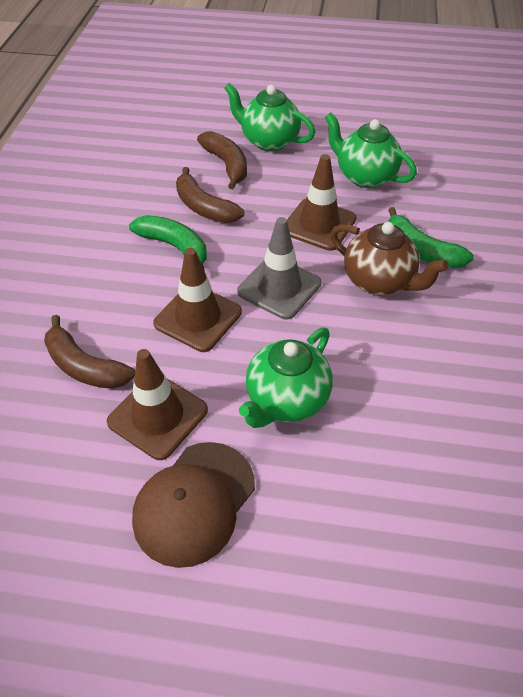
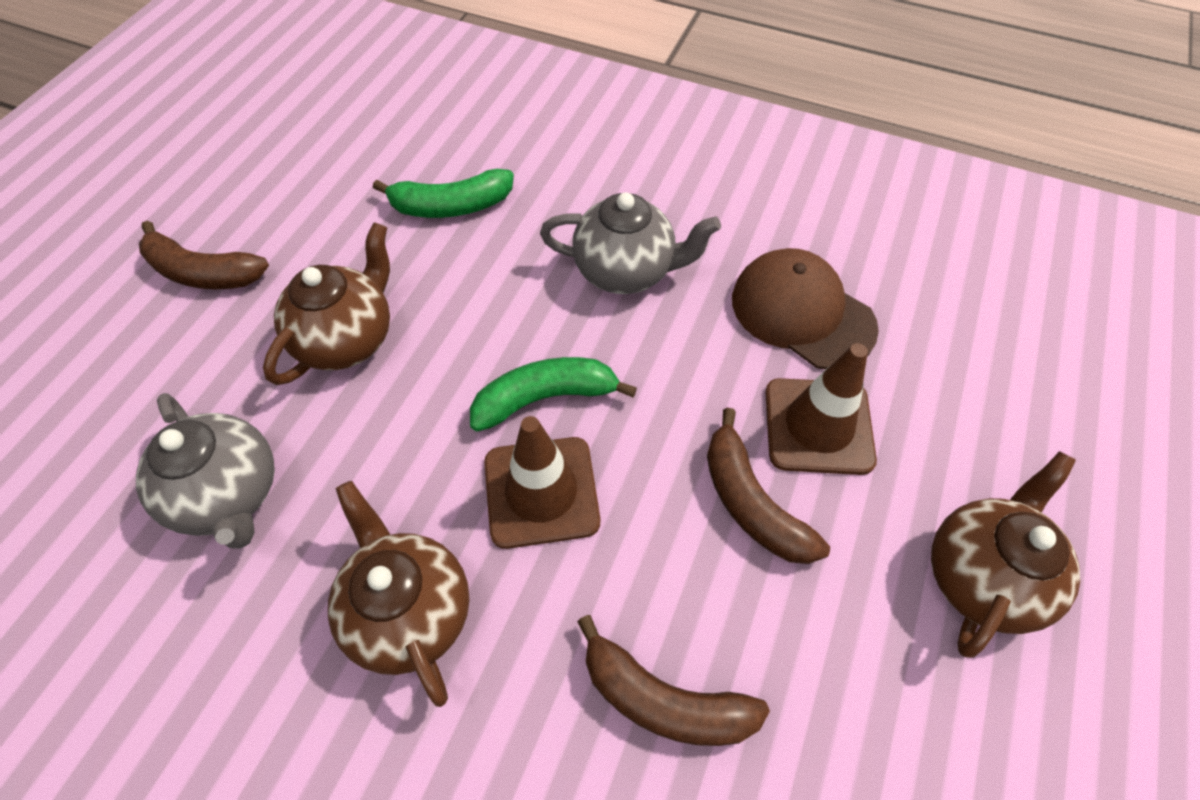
brown teapot: 1 -> 3
brown traffic cone: 3 -> 2
green teapot: 3 -> 0
grey teapot: 0 -> 2
grey traffic cone: 1 -> 0

